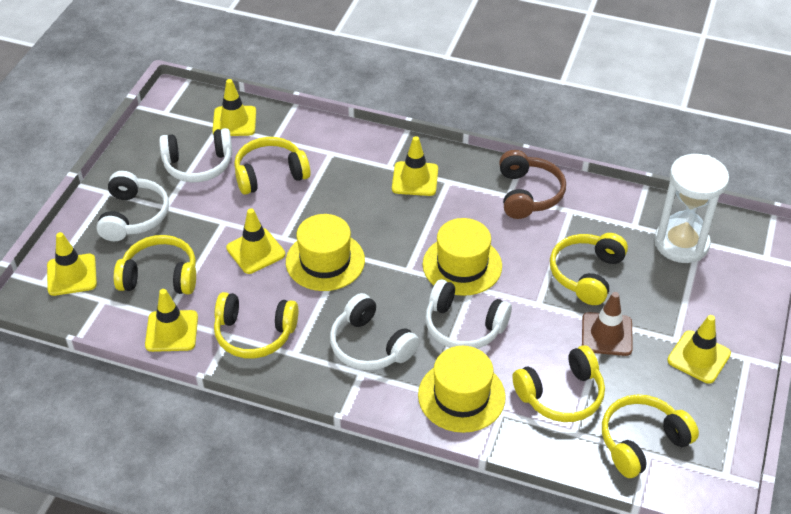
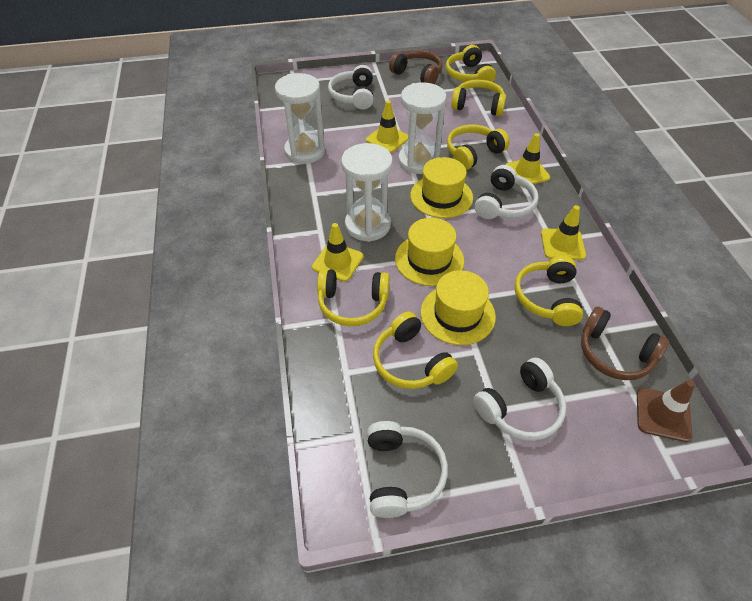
brown headphones: 1 -> 2
white hourglass: 1 -> 3
yellow traffic cone: 6 -> 4

